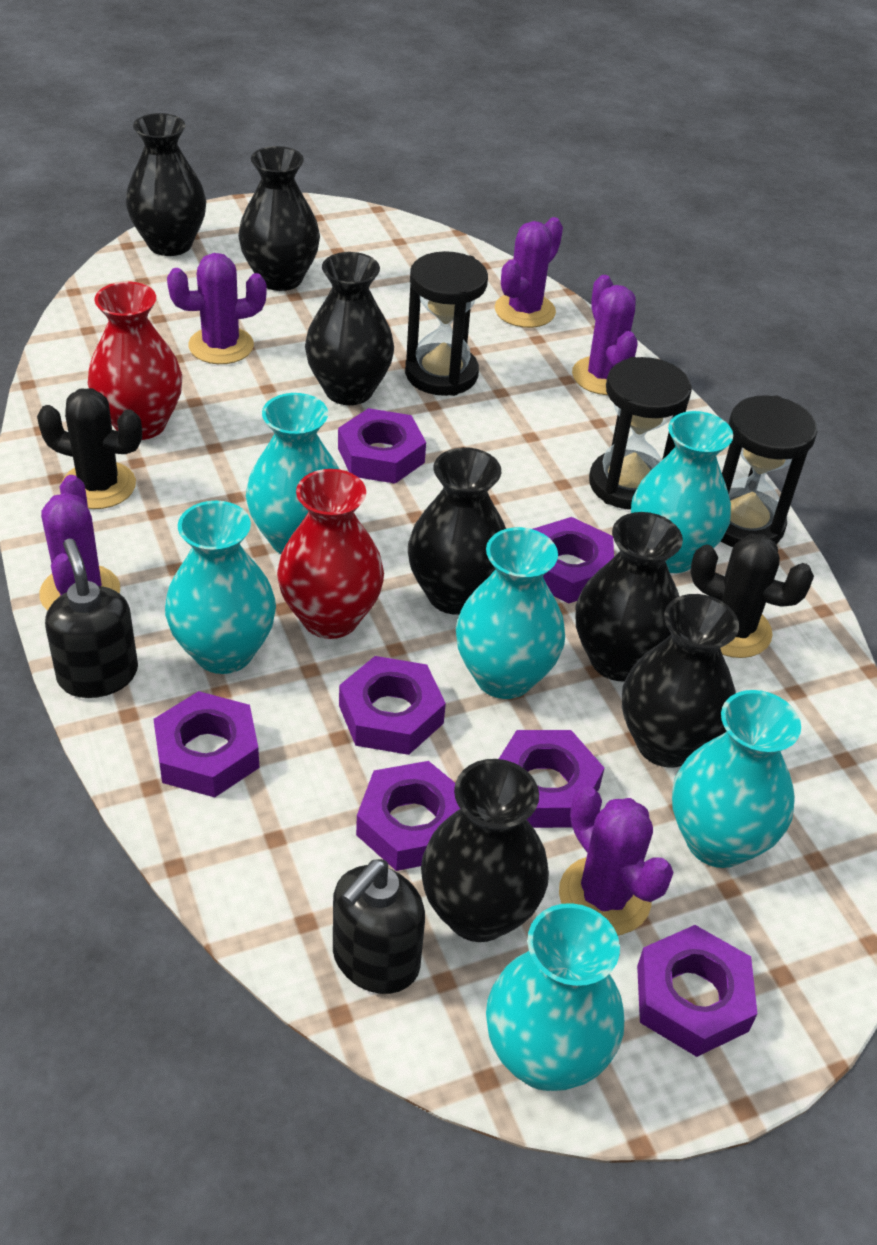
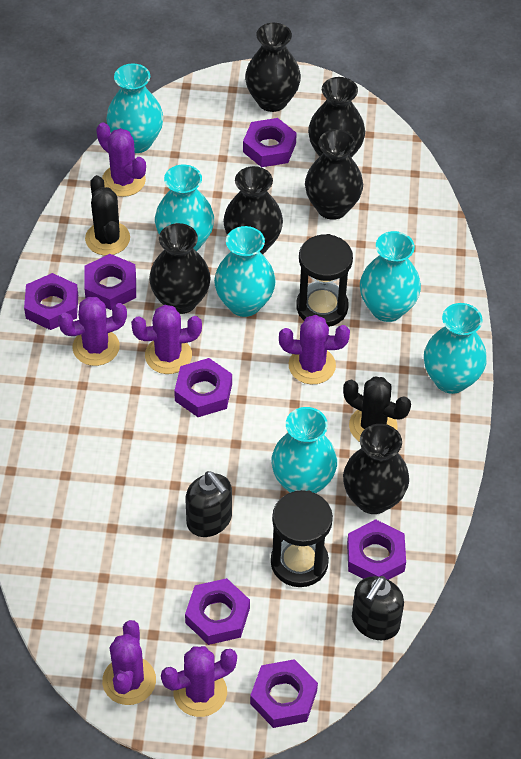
black hourglass: 3 -> 2
black vase: 7 -> 6
purple cactus: 5 -> 6
red vase: 2 -> 0

